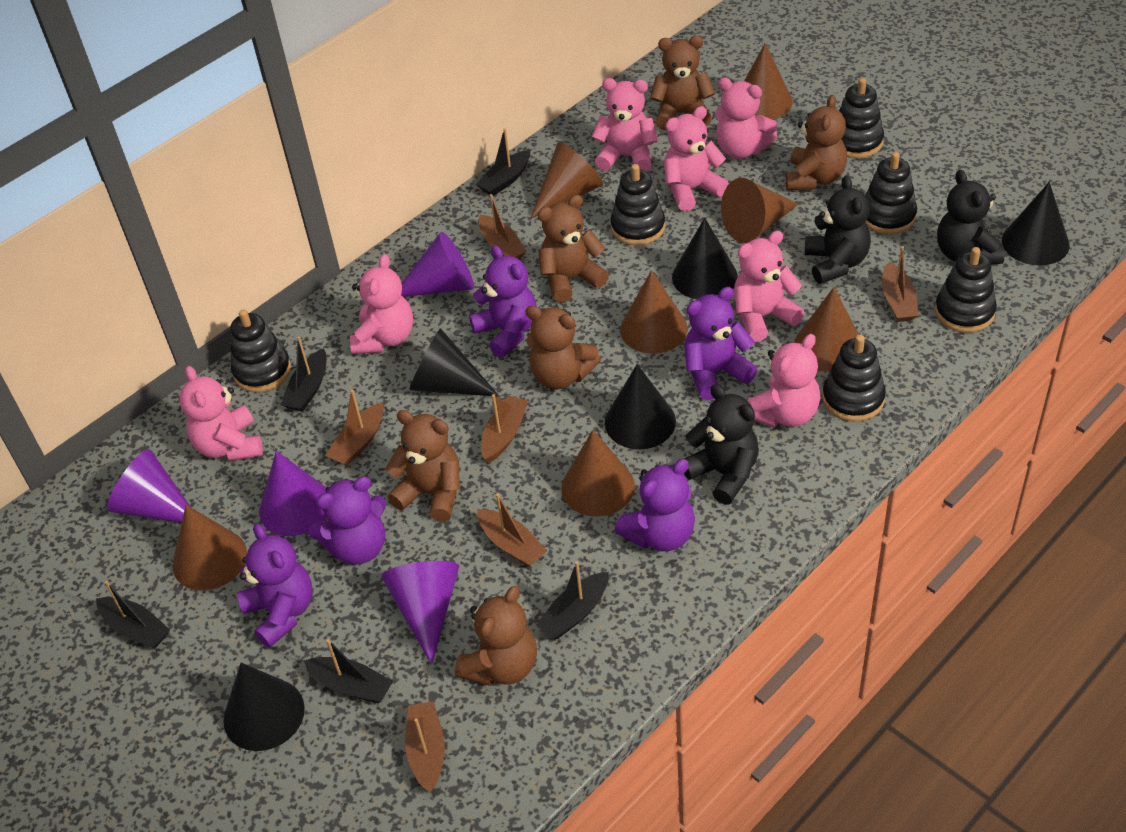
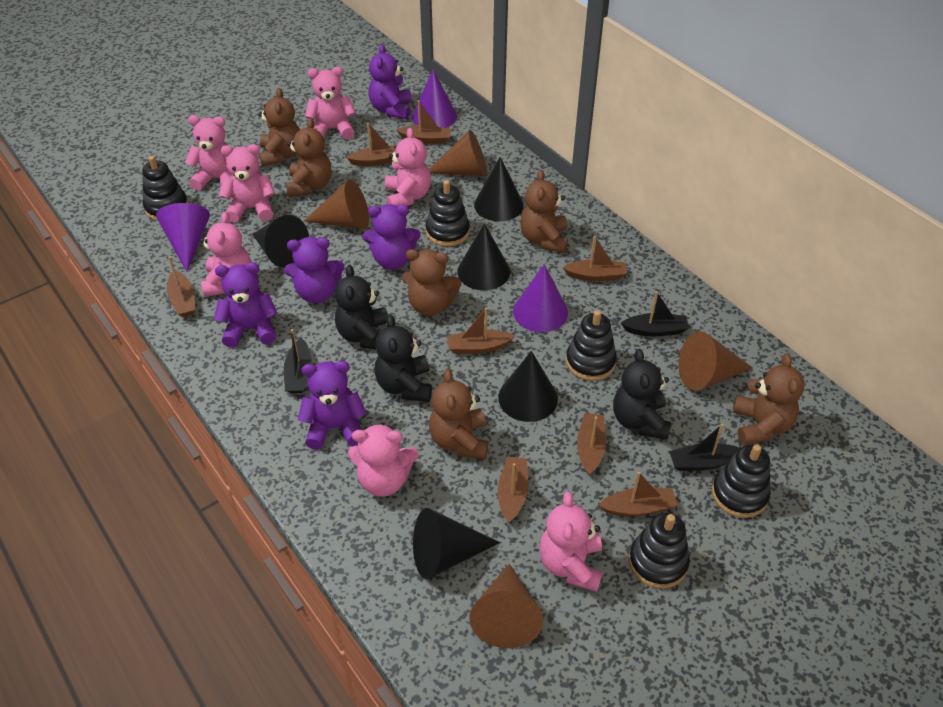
black boat: 5 -> 3
black stacking toy: 6 -> 5
brown boat: 6 -> 8
brown cone: 7 -> 4
purple cone: 4 -> 3

